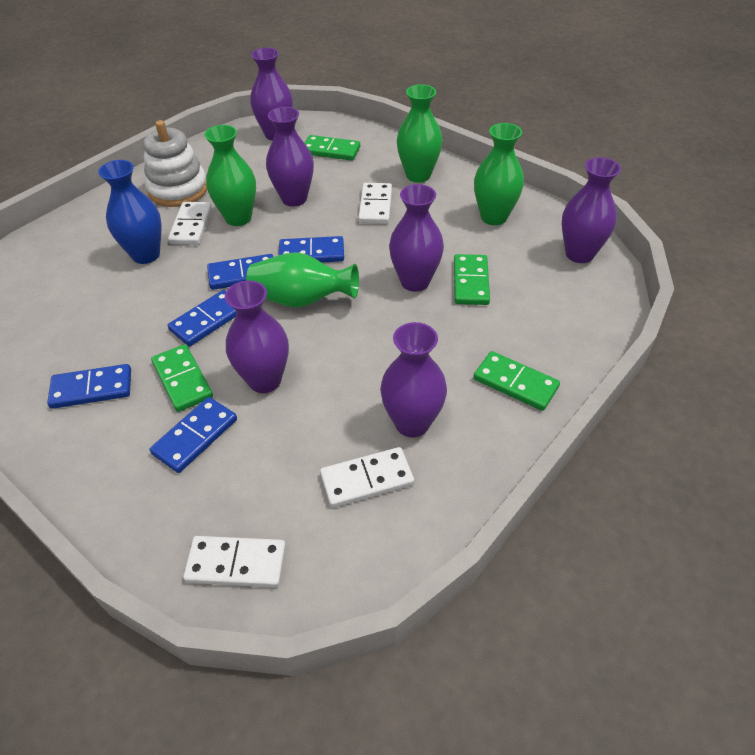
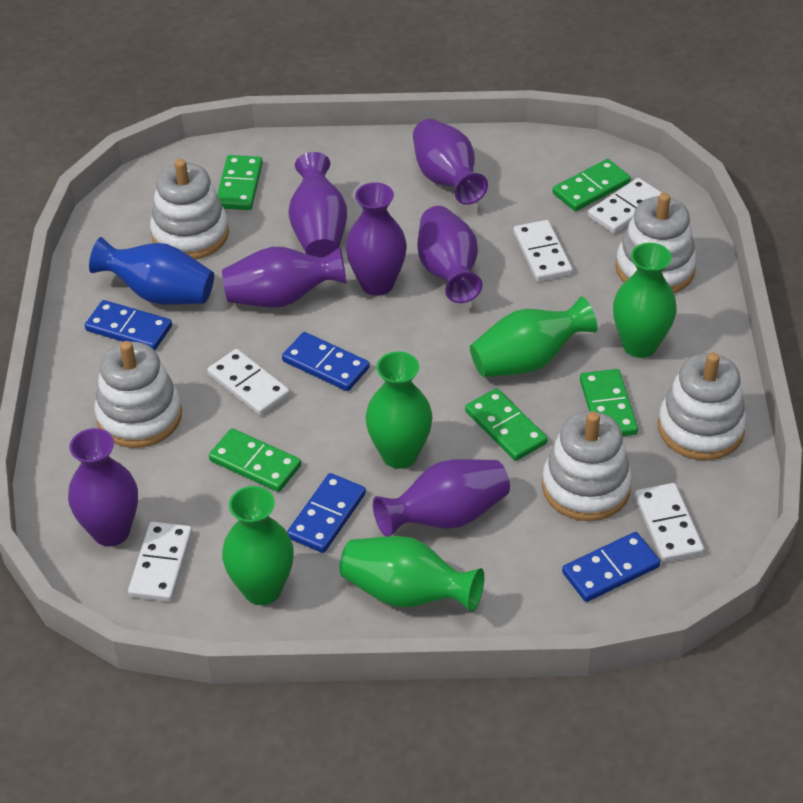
blue domino: 5 -> 4
green domino: 4 -> 5
green vase: 4 -> 5
purple vase: 6 -> 7
white domino: 4 -> 5
white stacking toy: 1 -> 5

